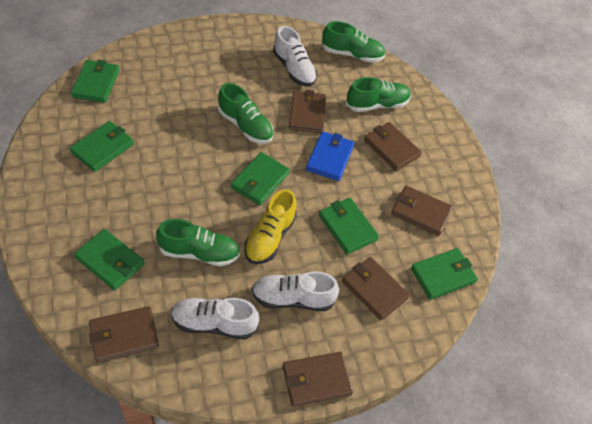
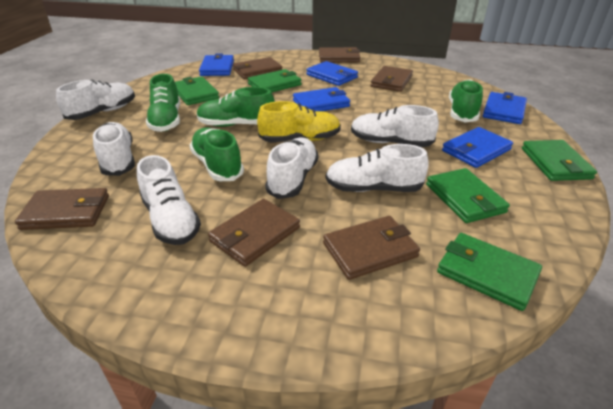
blue wallet: 1 -> 5
green wallet: 6 -> 5
white shoe: 3 -> 6

